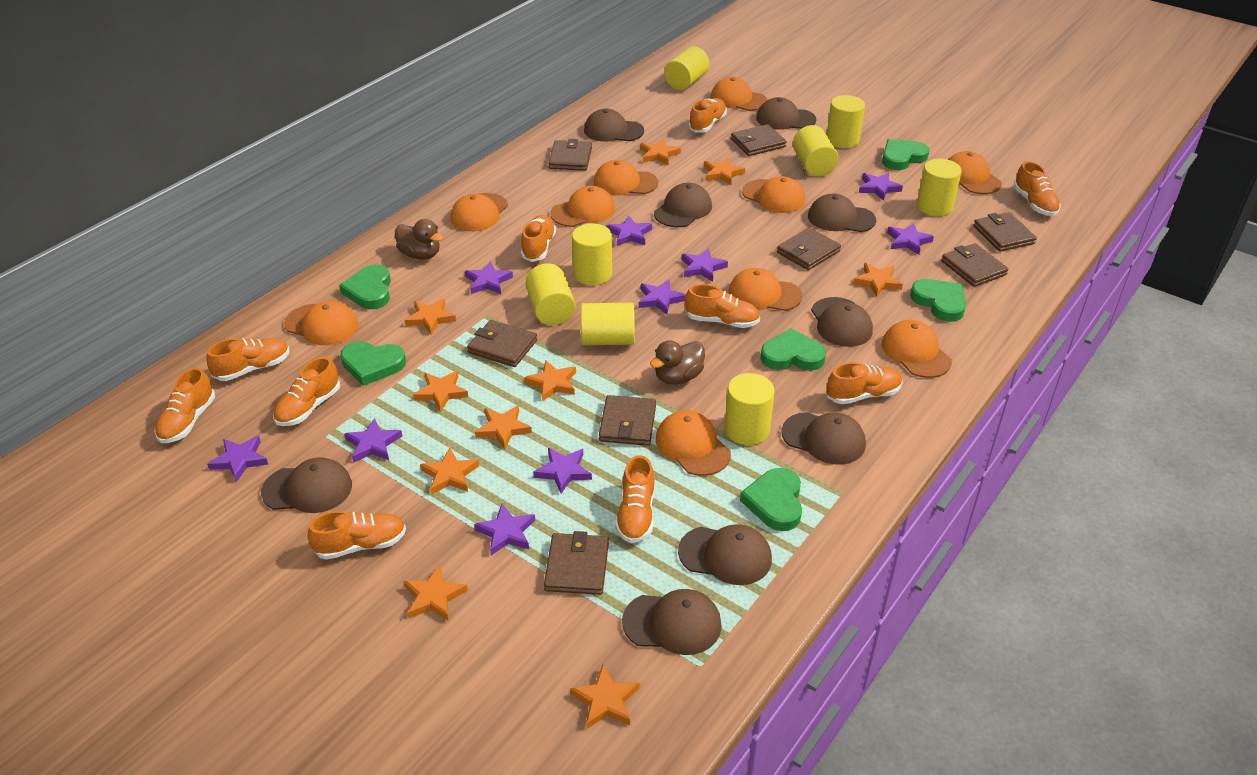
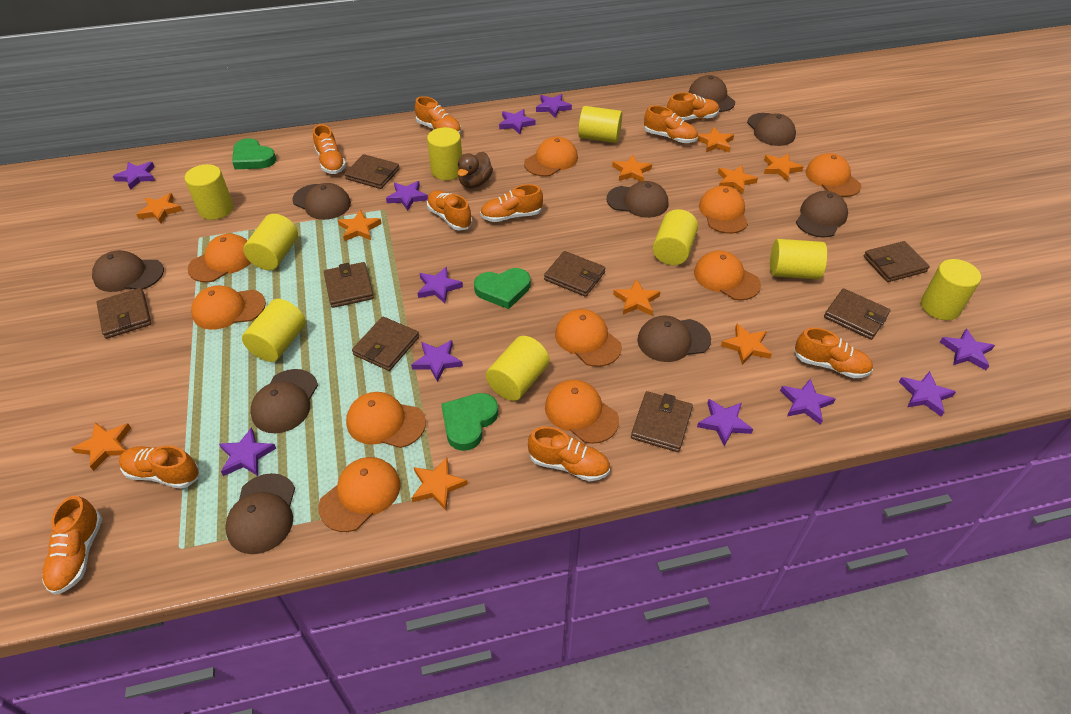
brown duck: 2 -> 1
green heart: 6 -> 3
purple star: 10 -> 11
yellow cylinder: 8 -> 9

